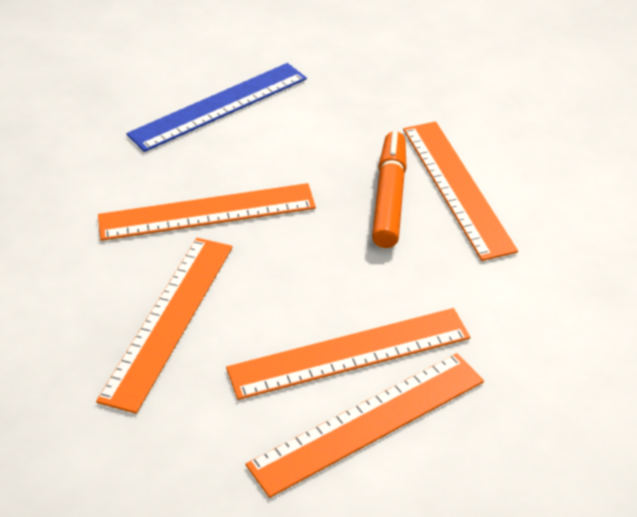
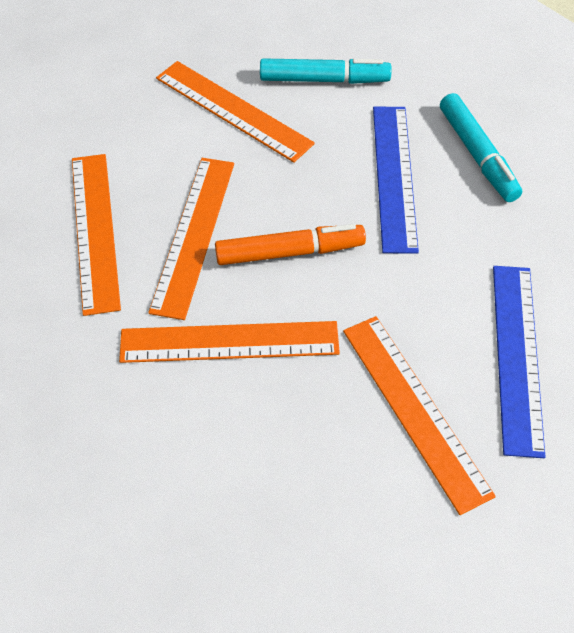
blue ruler: 1 -> 2
turquoise marker: 0 -> 2

